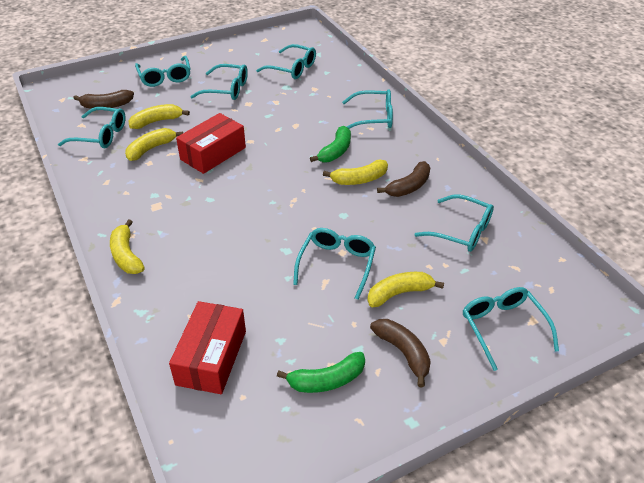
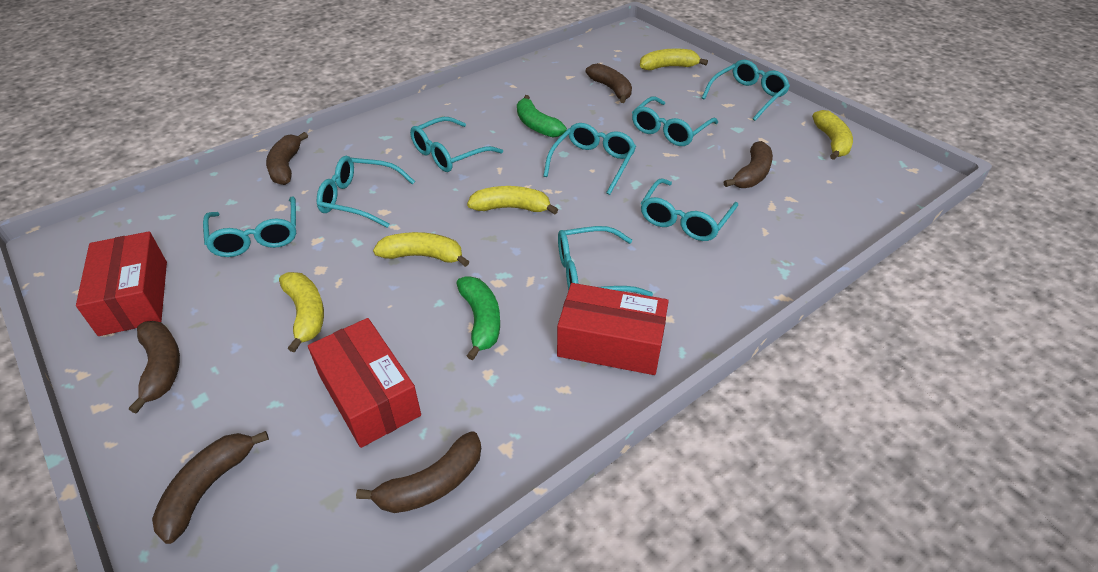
brown banana: 3 -> 6
red box: 2 -> 3

